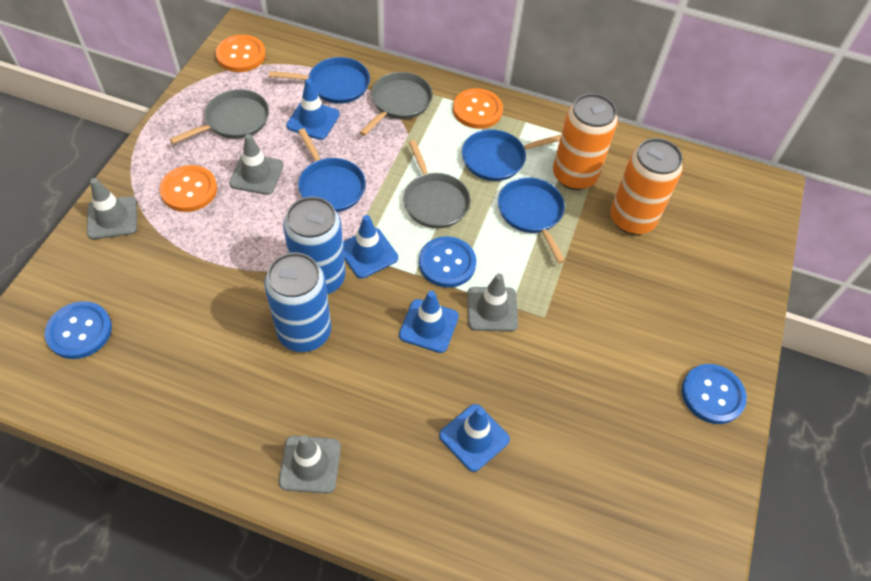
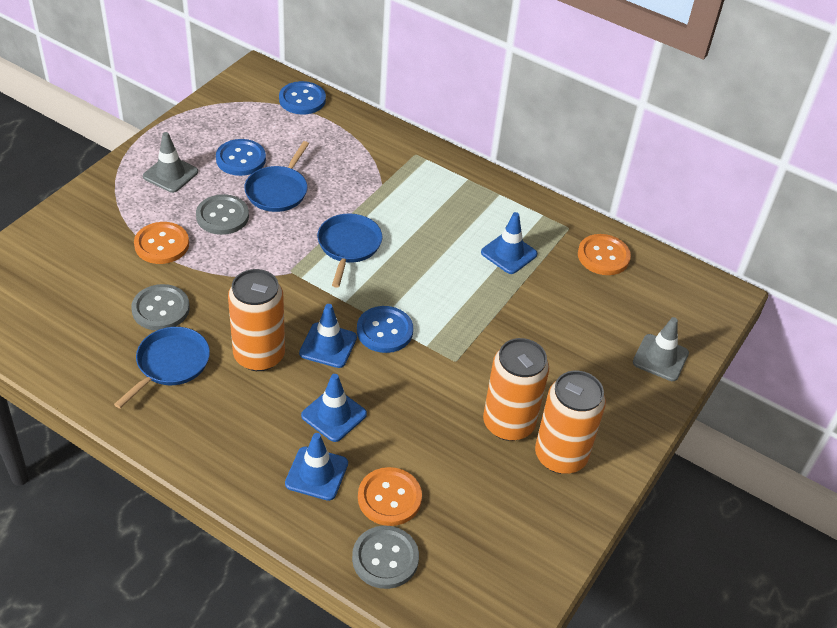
blue can: 2 -> 0
blue pan: 4 -> 3
grey button: 0 -> 3
grey pan: 3 -> 0
grey traffic cone: 4 -> 2
orange can: 2 -> 3

